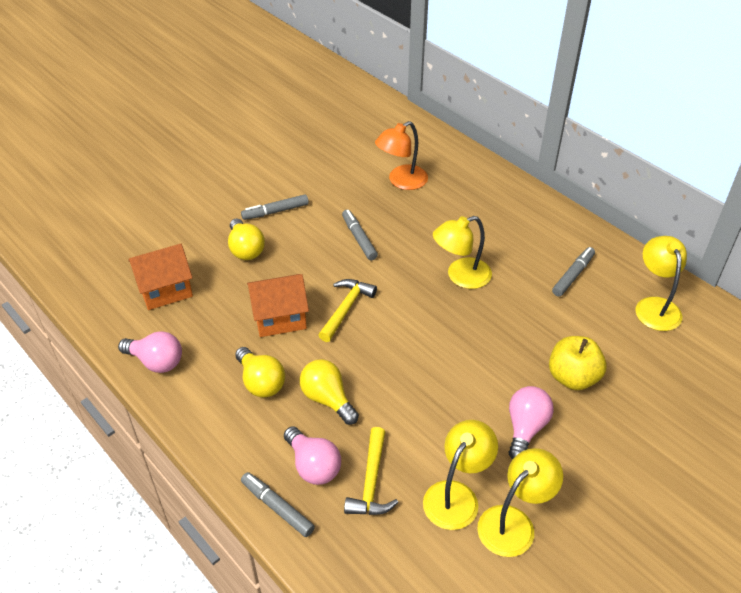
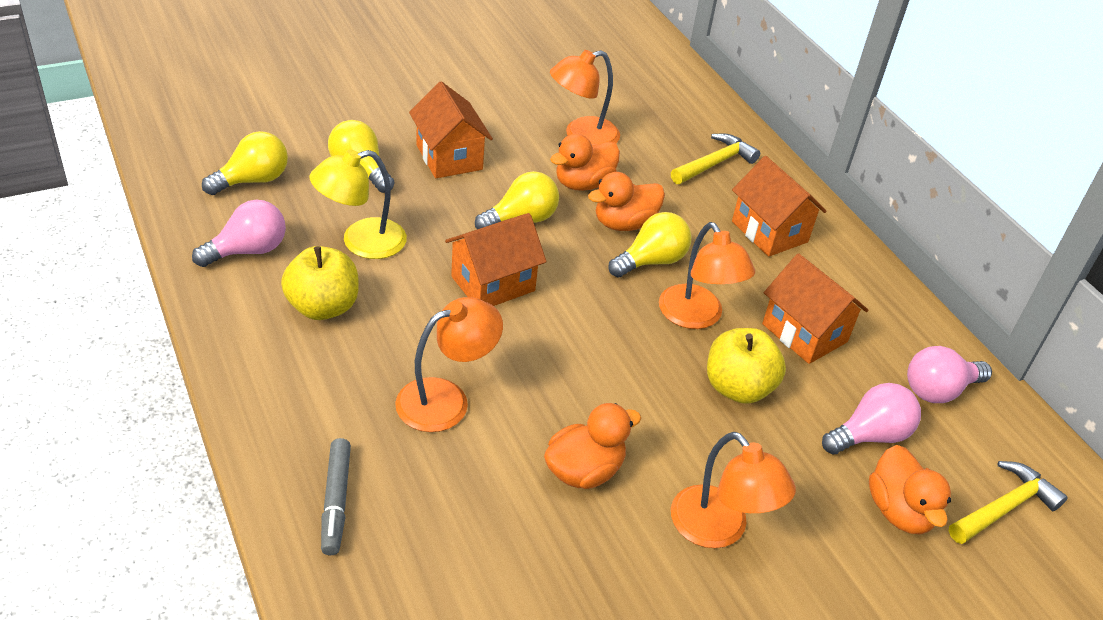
grey marker: 4 -> 1
orange duck: 0 -> 4
orange house: 2 -> 4
orange lamp: 1 -> 4
yellow apple: 1 -> 2
yellow lamp: 4 -> 1
yellow light bulb: 3 -> 4

